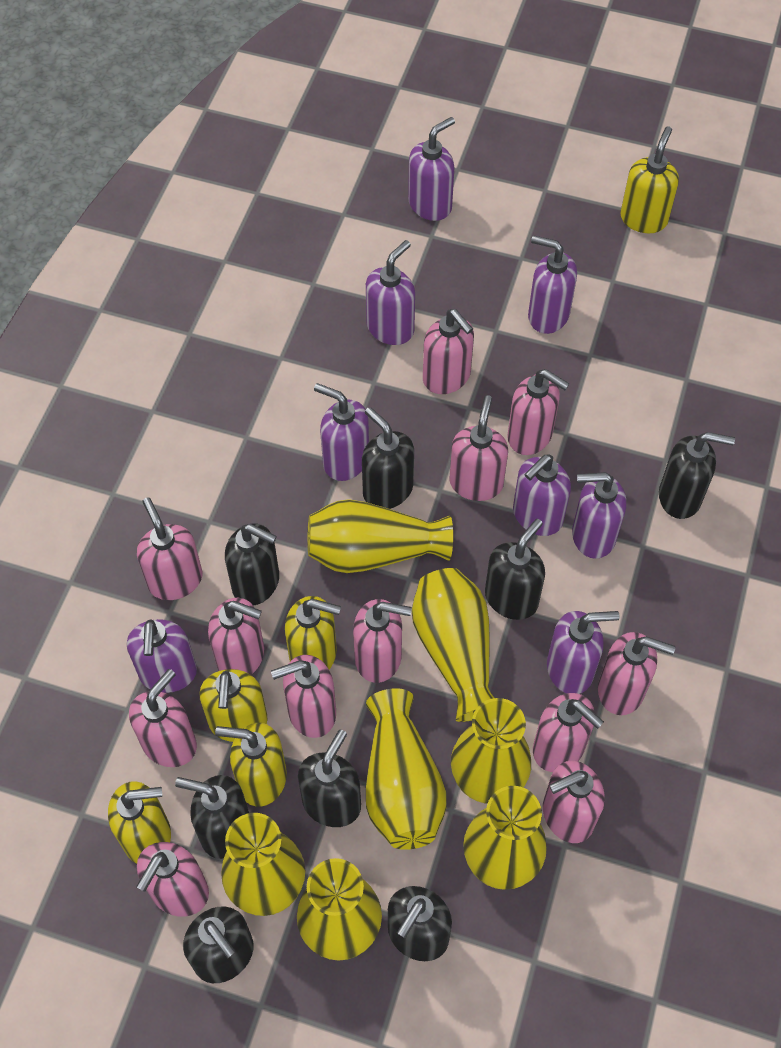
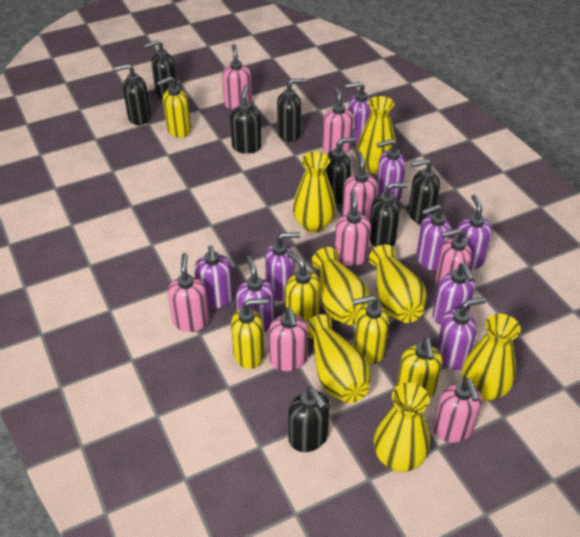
pink soap dispenser: 12 -> 8
purple soap dispenser: 8 -> 9

